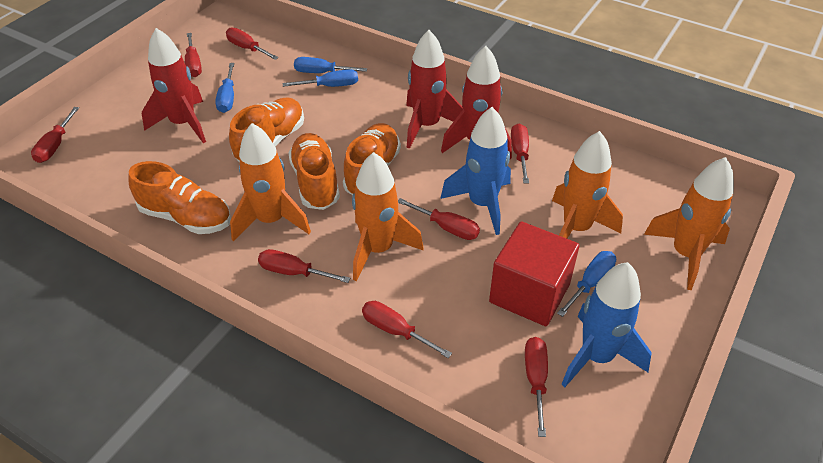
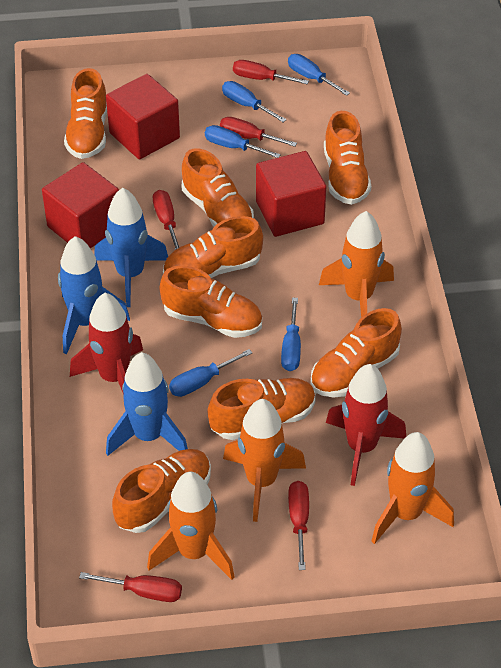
blue rocket: 2 -> 3
blue screwdriver: 4 -> 5
orange shoe: 4 -> 8
red cube: 1 -> 3
red rocket: 3 -> 2
red screwdriver: 8 -> 5

